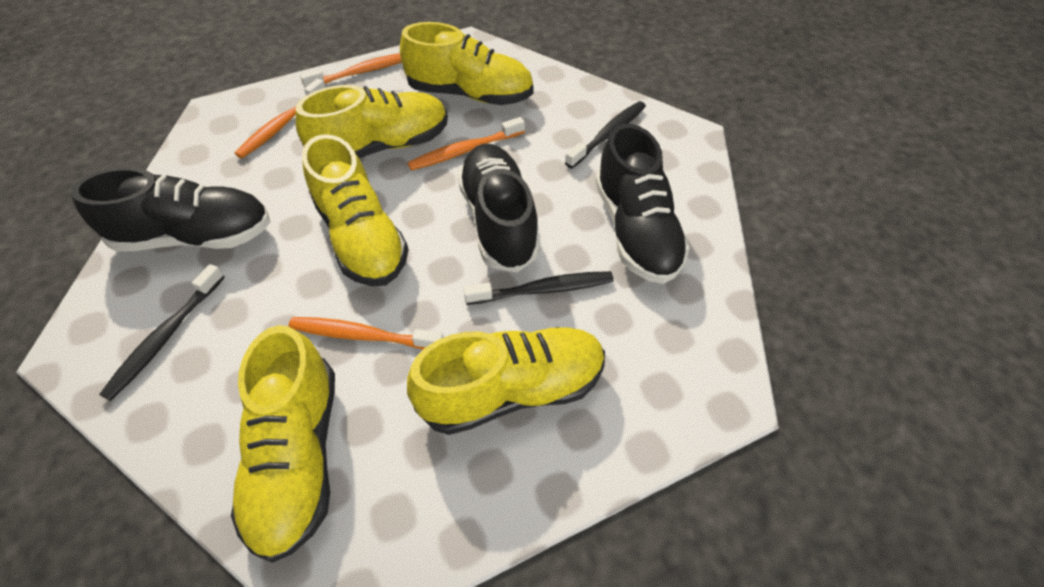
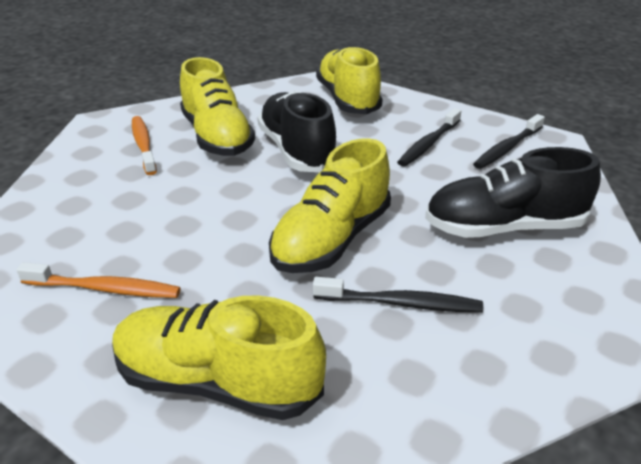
black shoe: 3 -> 2
orange toothbrush: 4 -> 2
yellow shoe: 5 -> 4

